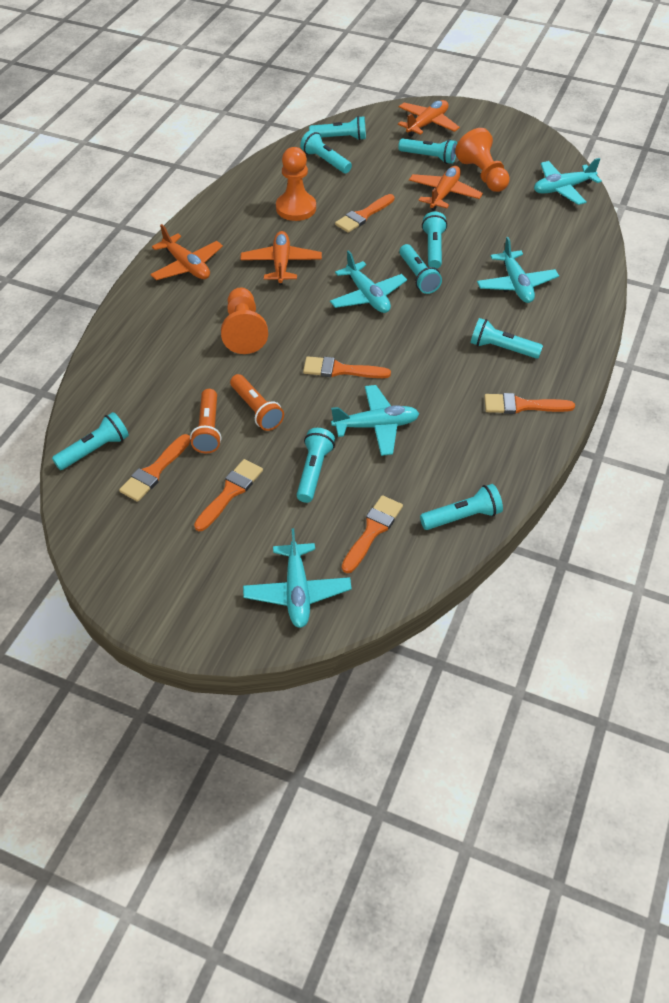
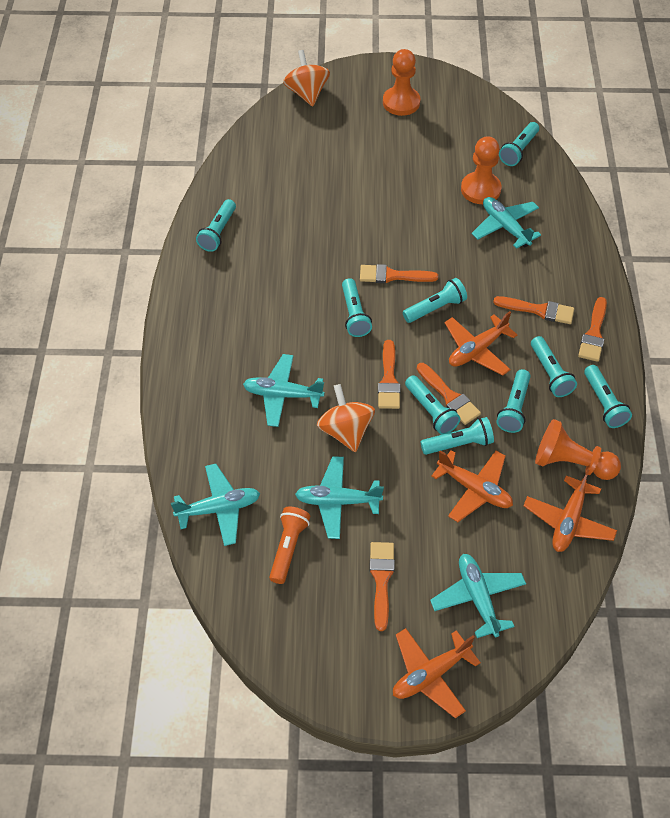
orange flashlight: 2 -> 1
orange spinning top: 0 -> 2

